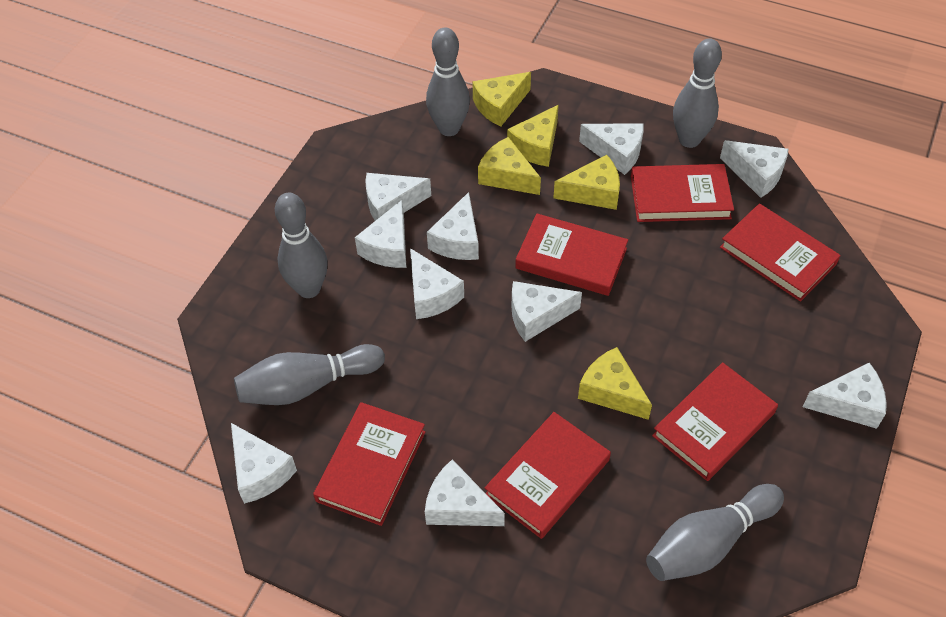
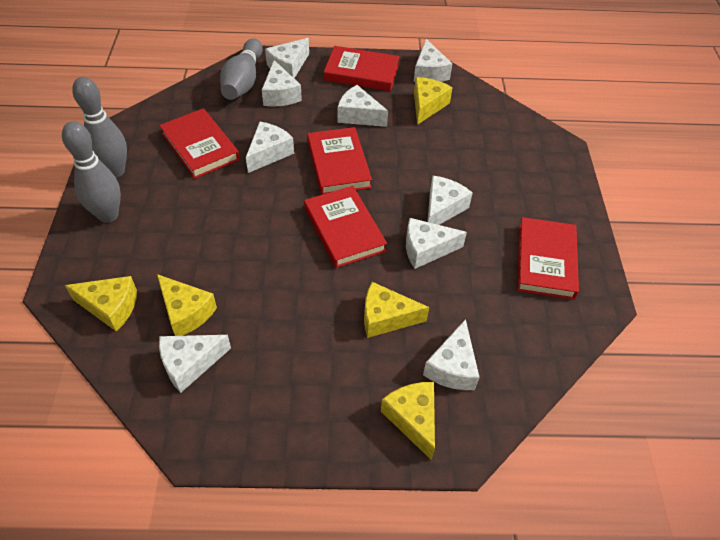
grey bowling pin: 5 -> 3
red book: 6 -> 5
white cheese: 10 -> 9

